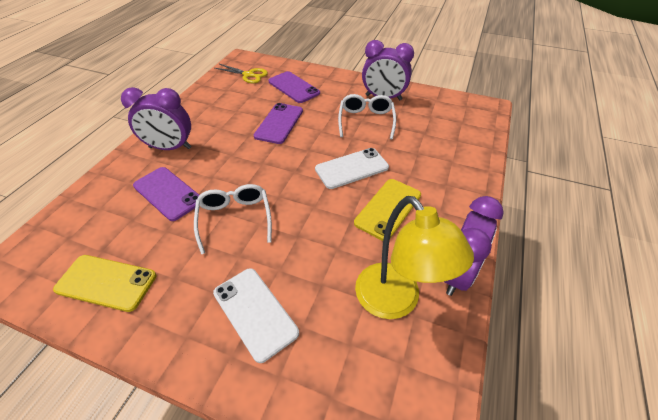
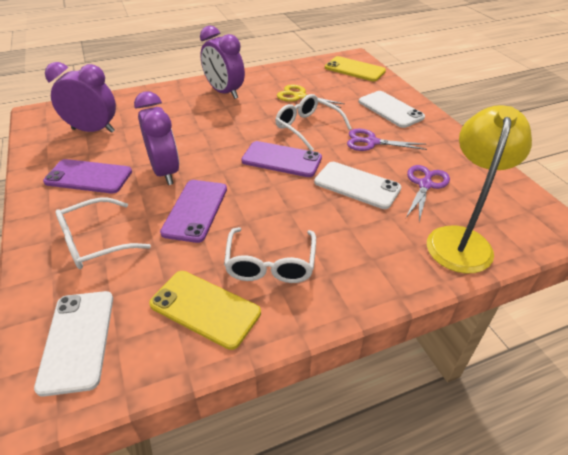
purple scissors: 0 -> 2
white glasses: 2 -> 3
white phone: 2 -> 3

